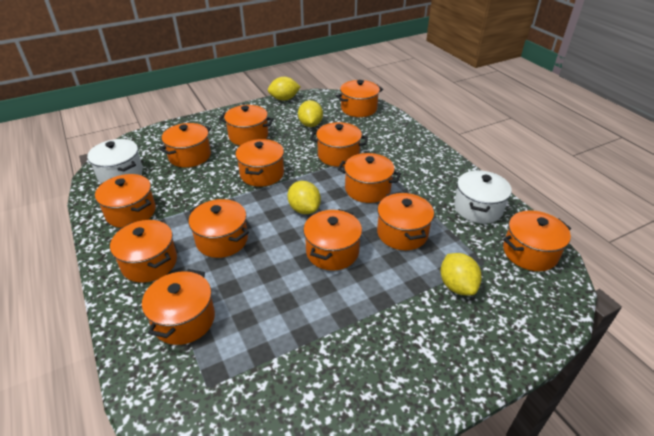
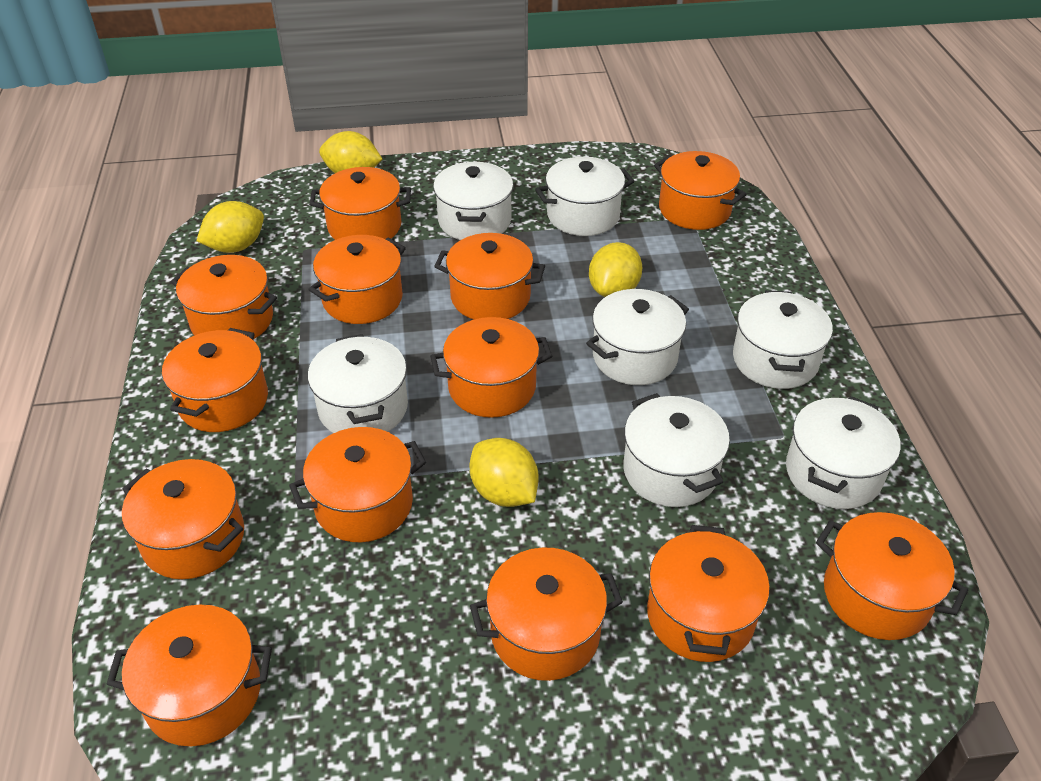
white pot: 2 -> 7

